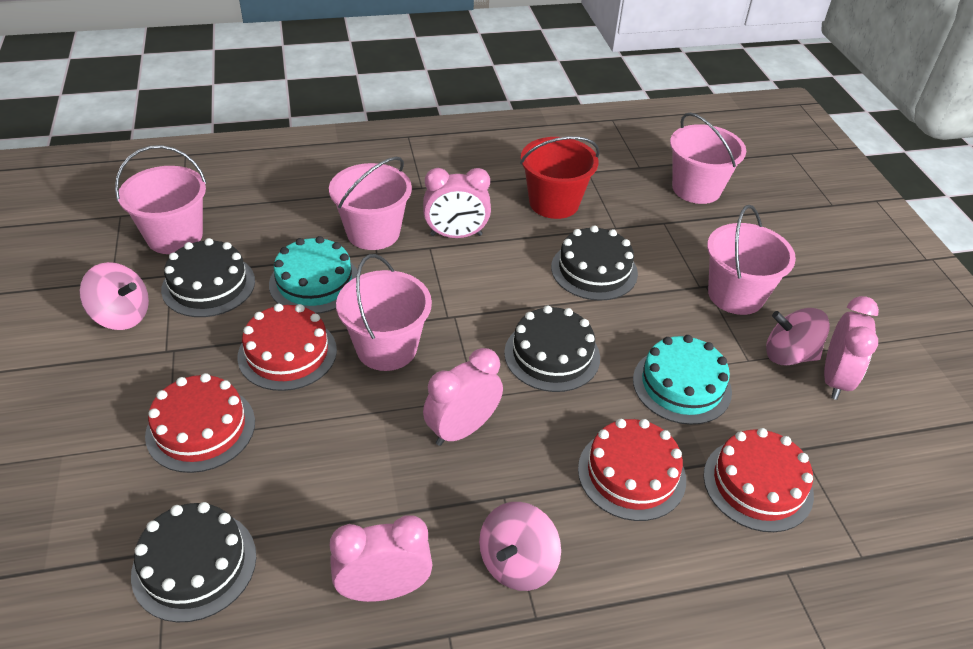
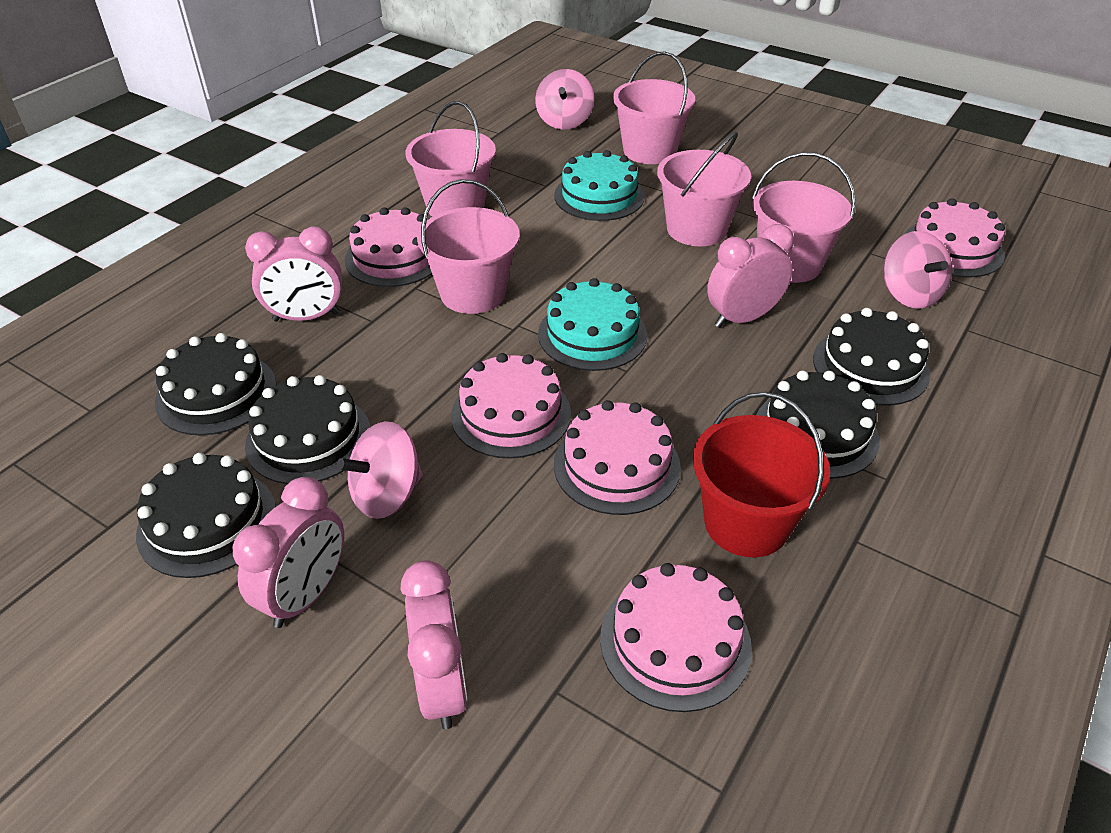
black cake: 4 -> 5
pink cake: 0 -> 5
red cake: 4 -> 0

